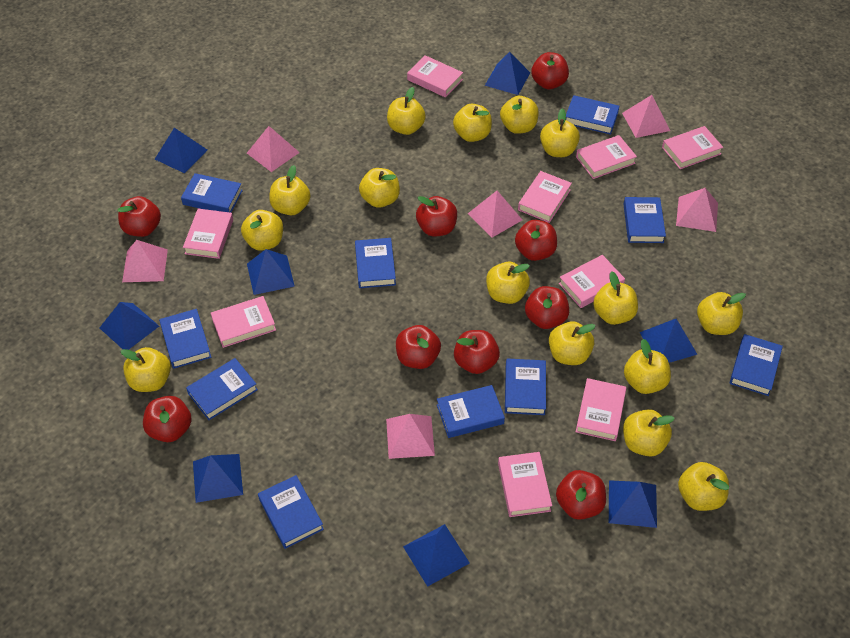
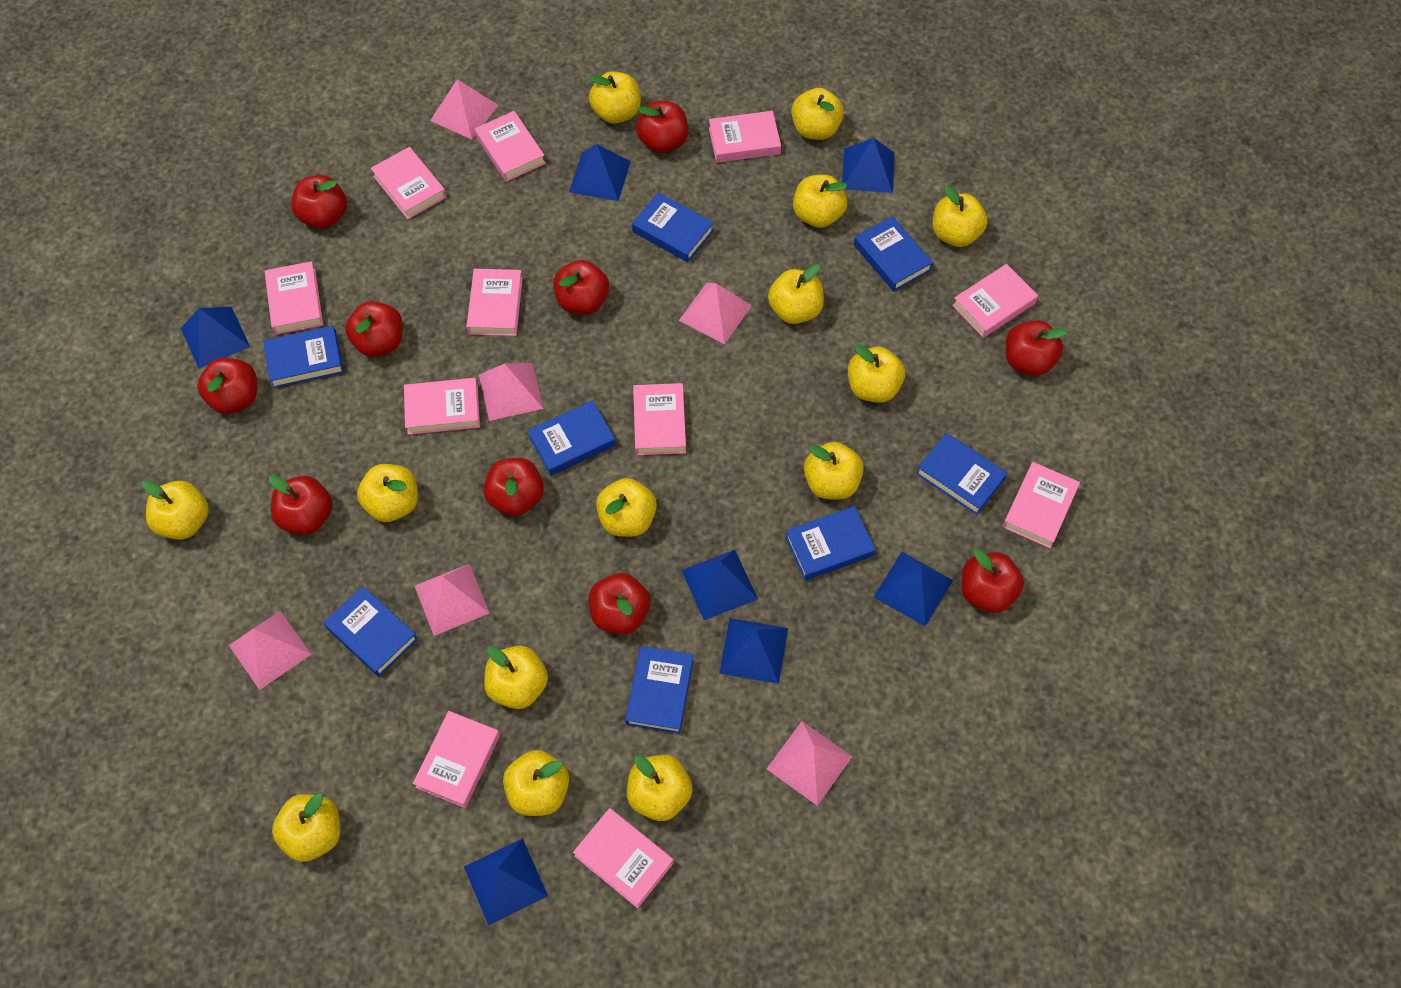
blue book: 10 -> 8
blue pyramid: 8 -> 7
pink book: 9 -> 11
red apple: 9 -> 10
yellow apple: 15 -> 14

